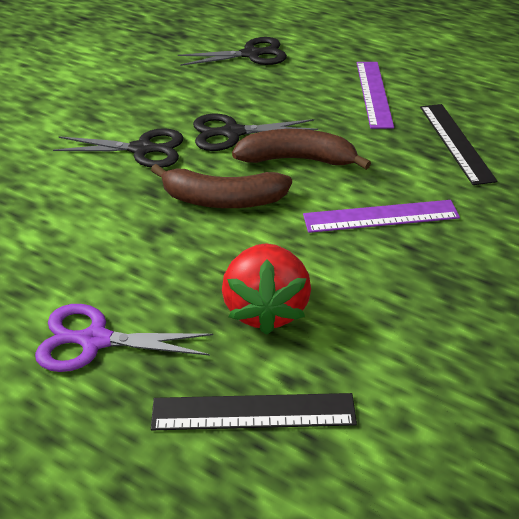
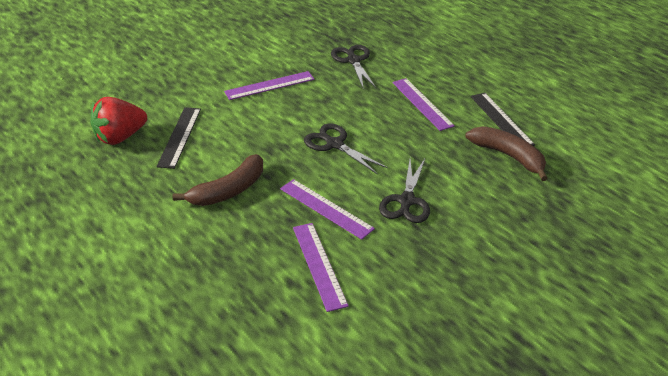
purple ruler: 2 -> 4
purple scissors: 1 -> 0

